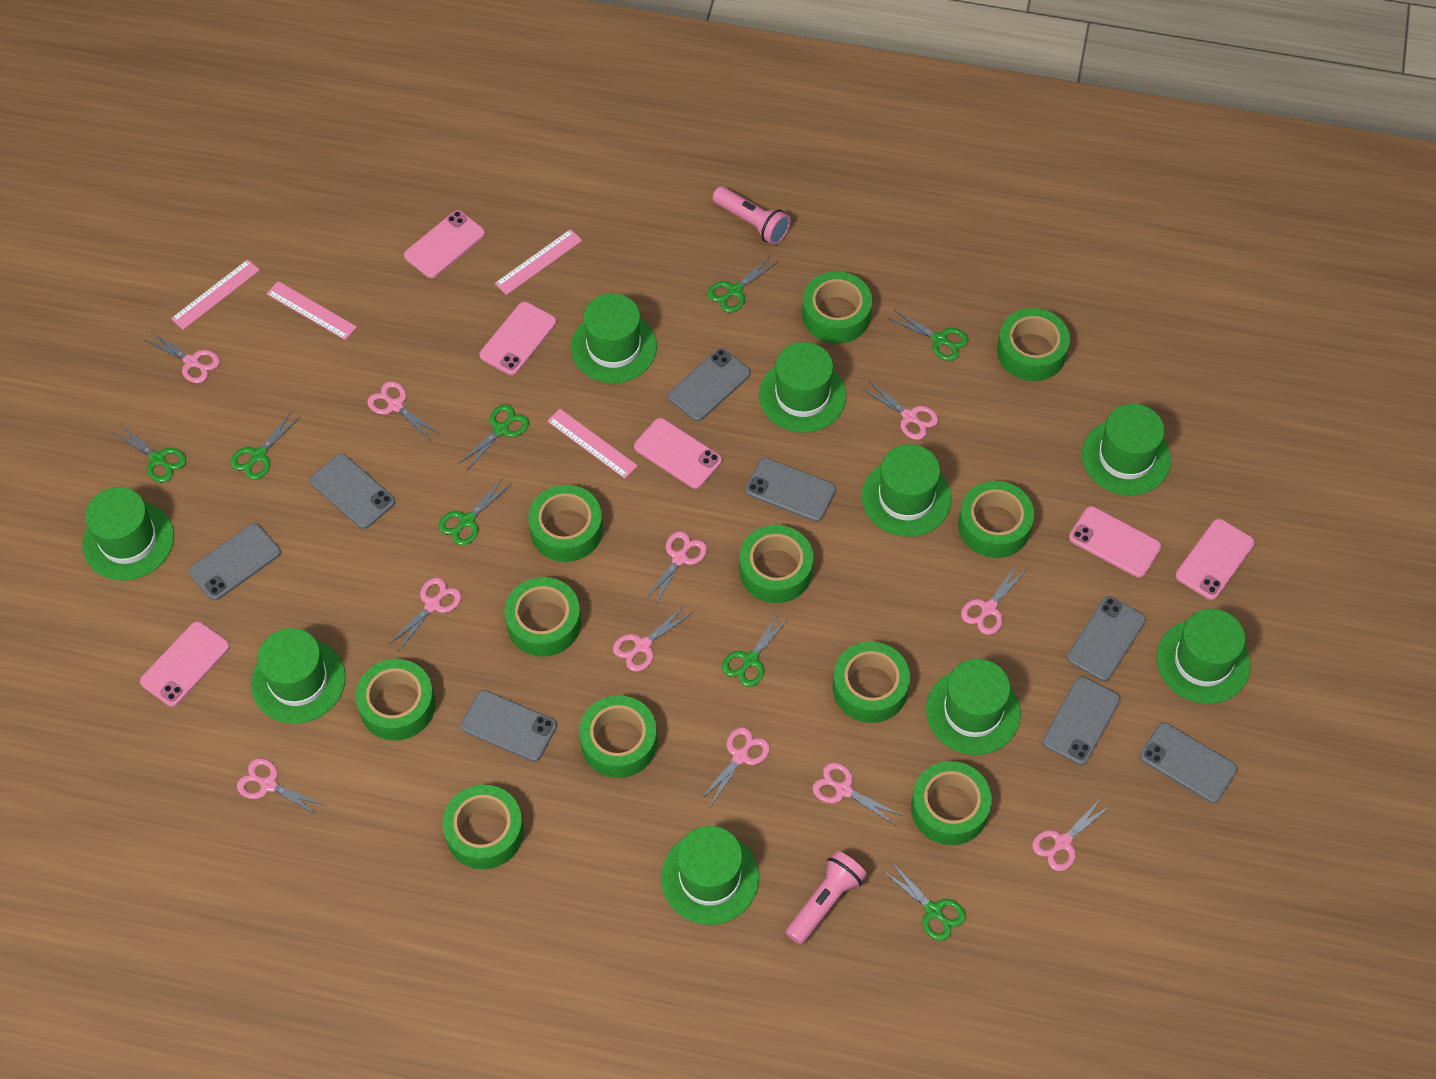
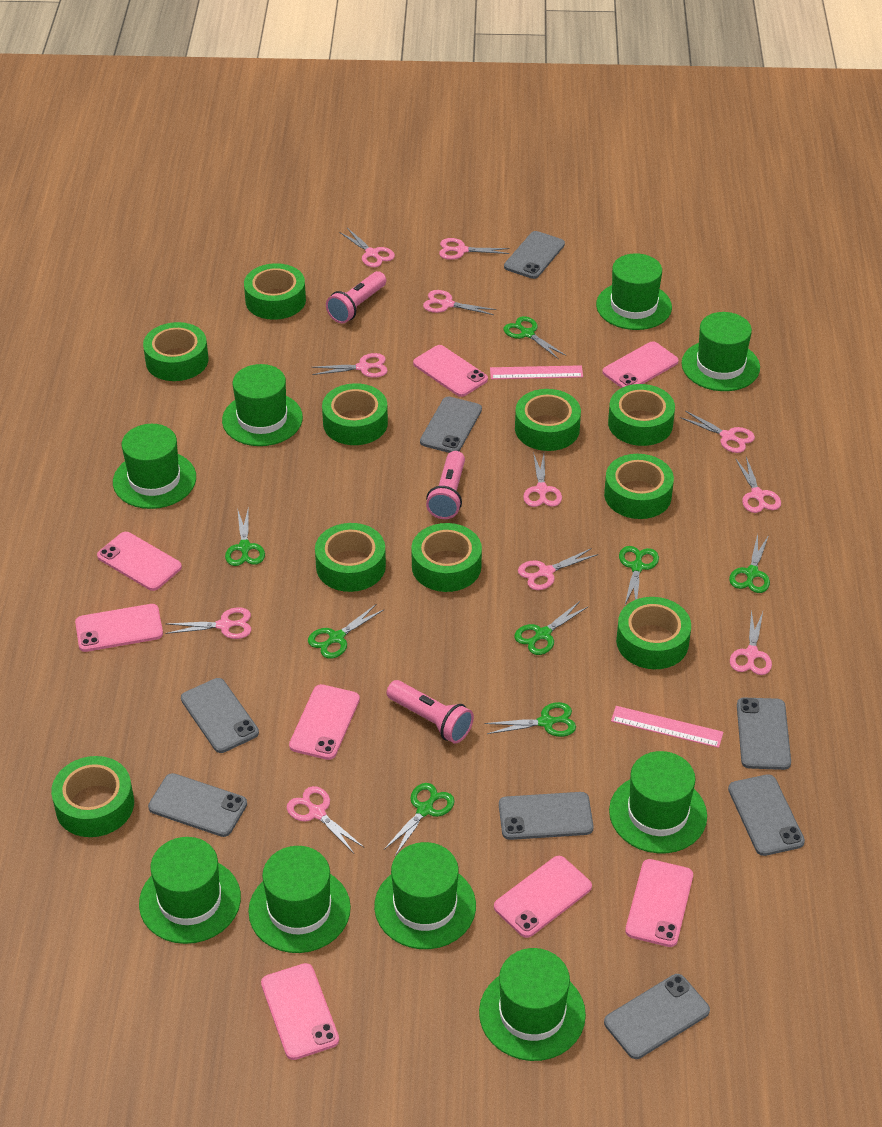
green tape: 11 -> 10
pink flashlight: 2 -> 3
pink phone: 6 -> 8
pink ruler: 4 -> 2

